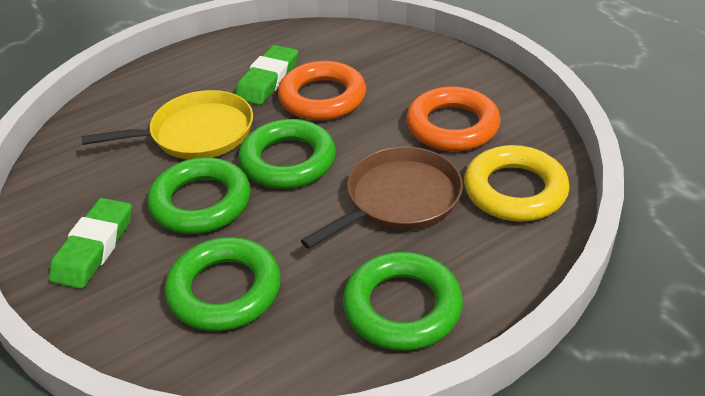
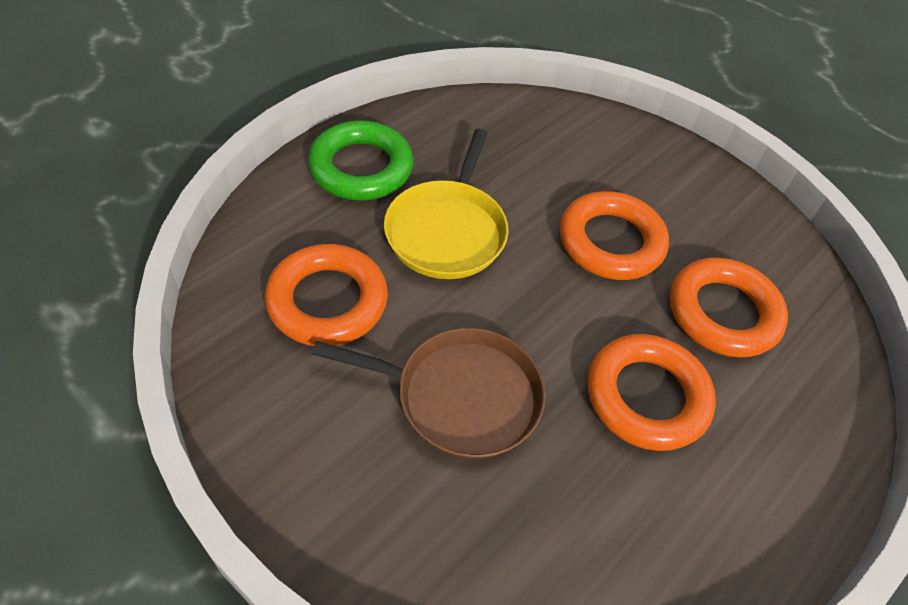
green eraser: 2 -> 0
green ring: 4 -> 1
orange ring: 2 -> 4
yellow ring: 1 -> 0

